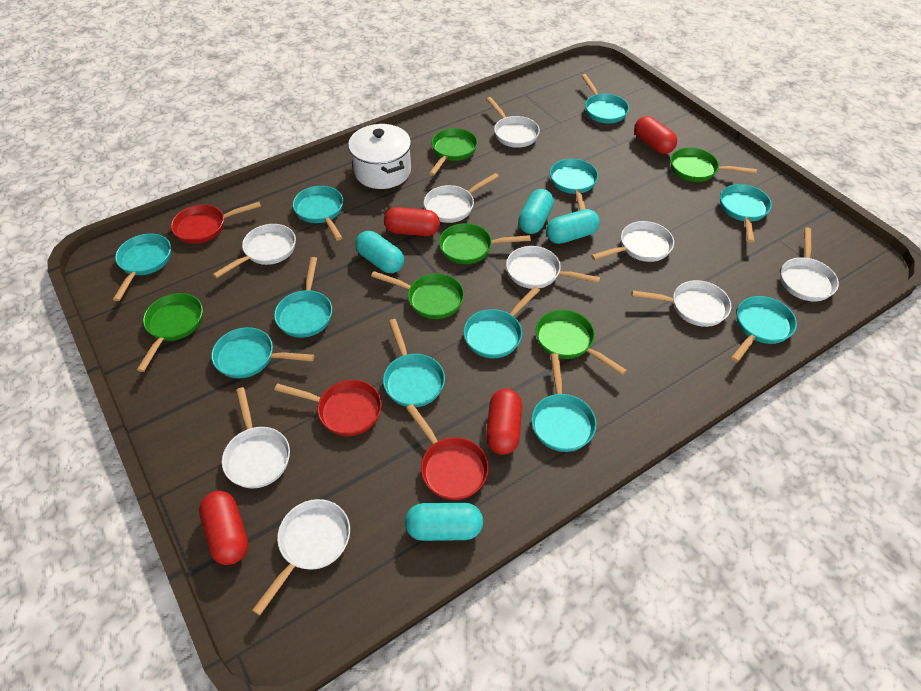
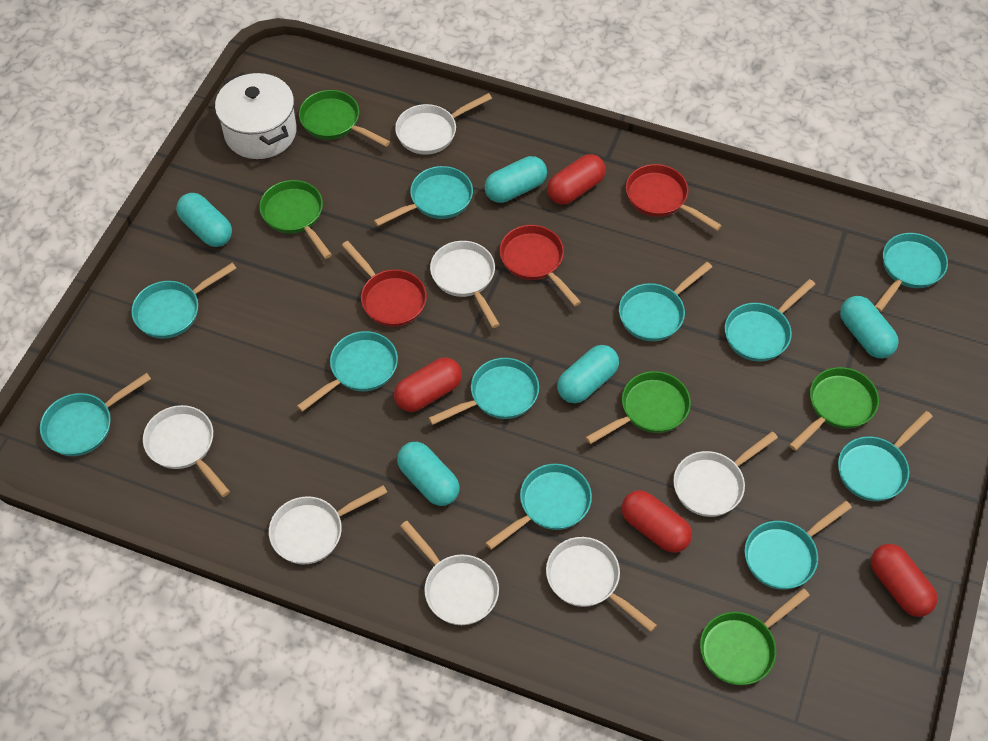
green pan: 6 -> 5
turquoise capsule: 4 -> 5
white pan: 9 -> 7

